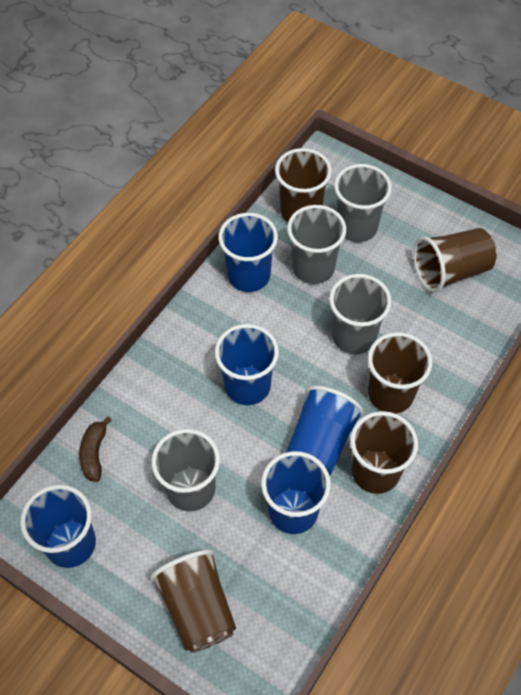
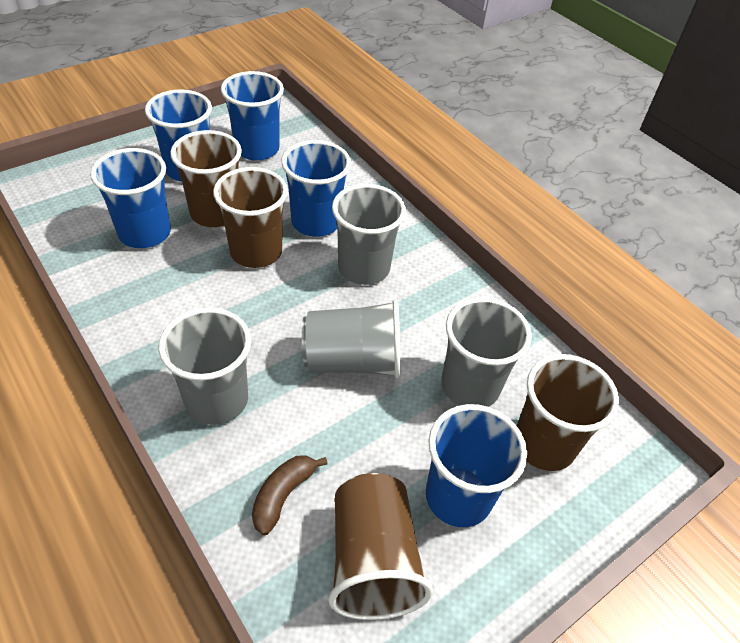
brown cup: 5 -> 4

